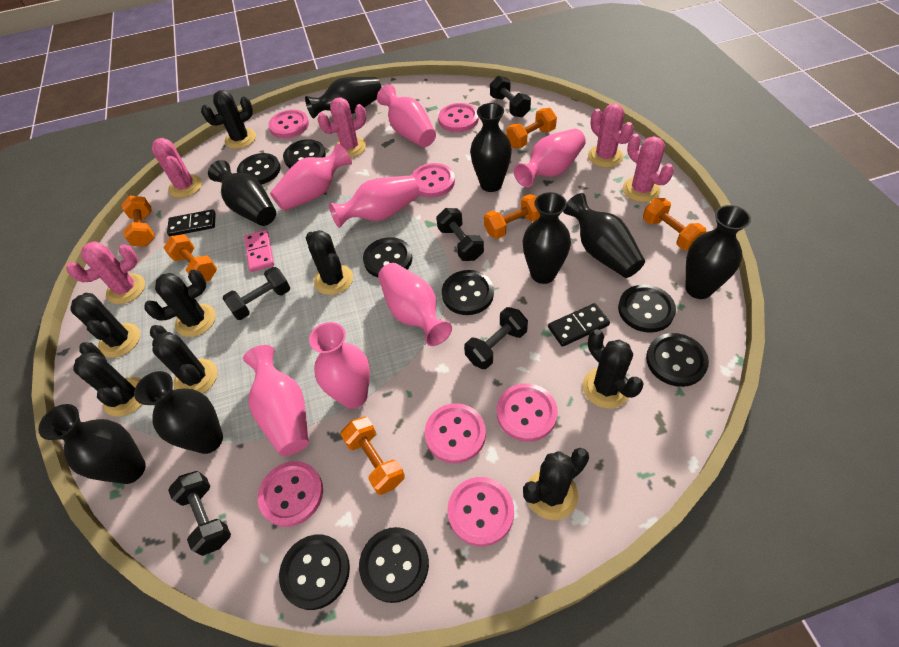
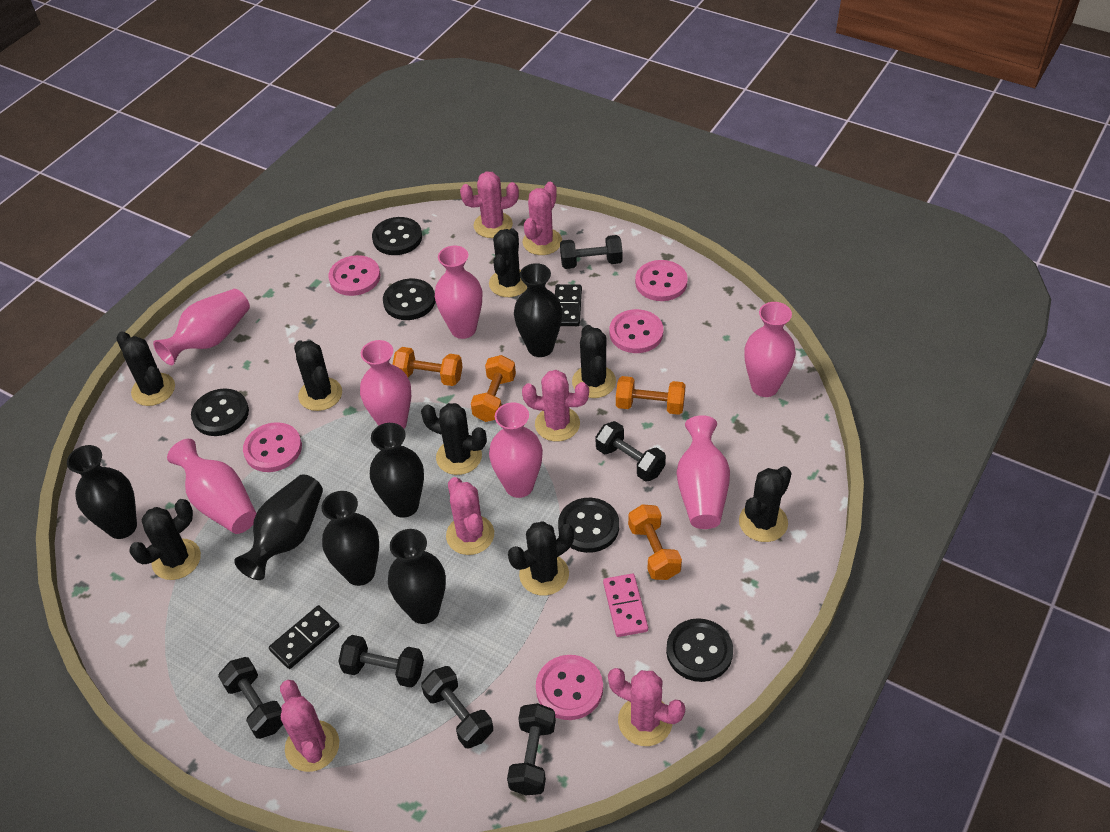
black button: 8 -> 5
black dumbbell: 5 -> 6
black vase: 8 -> 6
orange dumbbell: 6 -> 4
pink button: 7 -> 5
pink cactus: 5 -> 6

